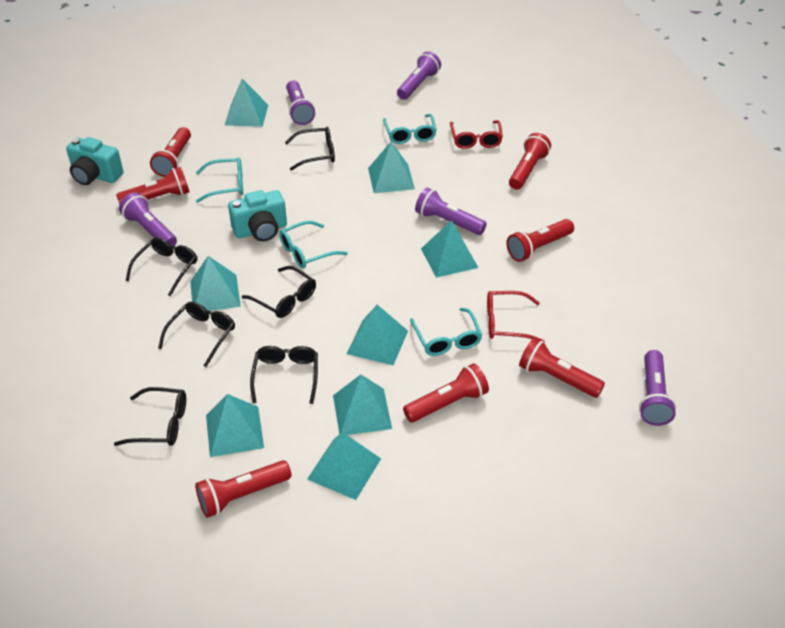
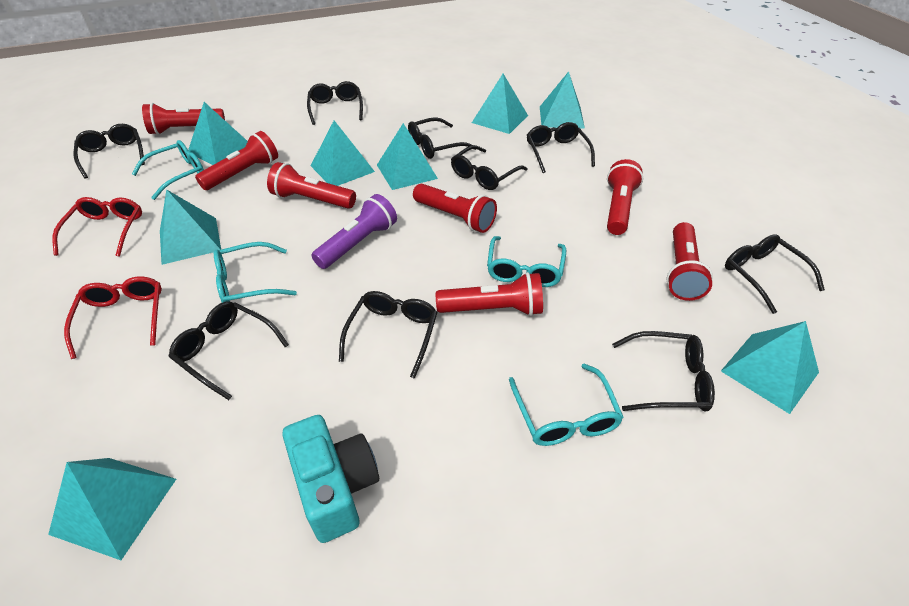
black glasses: 6 -> 9
purple flashlight: 5 -> 1
turquoise camera: 2 -> 1

